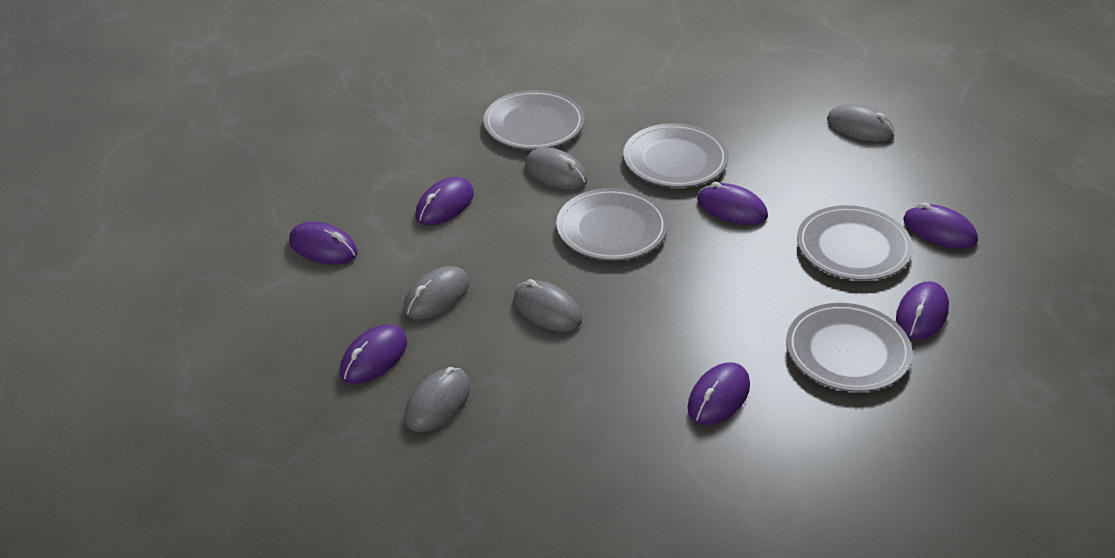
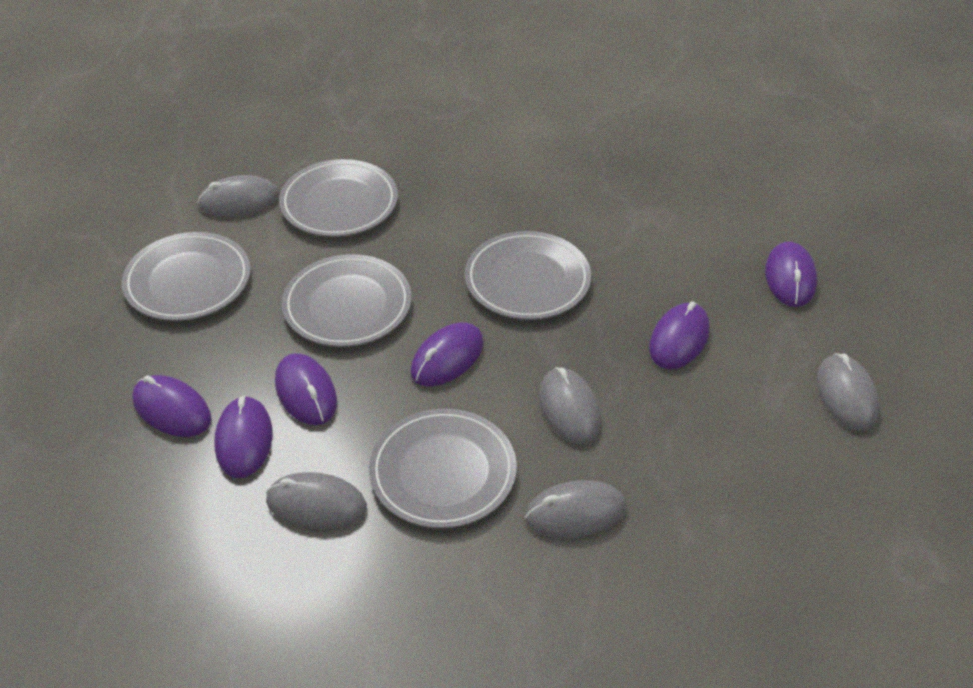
purple mouse: 7 -> 6

